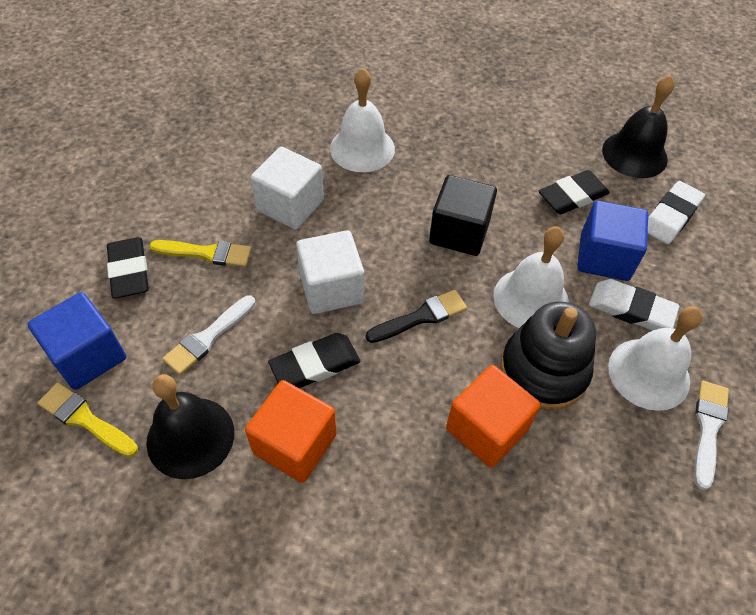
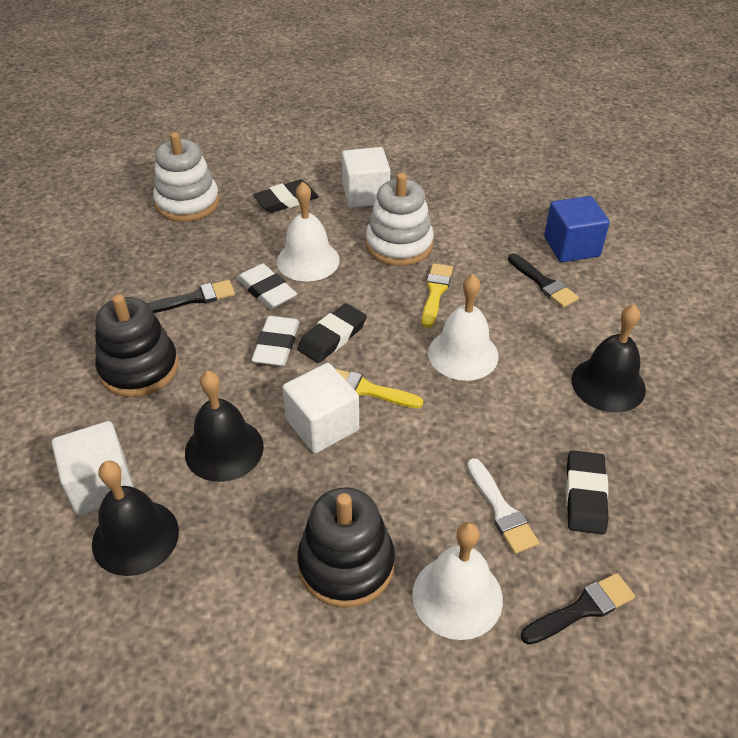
black bell: 2 -> 3
black brush: 1 -> 3
black cube: 1 -> 0
black stacking toy: 1 -> 2
blue cube: 2 -> 1
orange cube: 2 -> 0
white brush: 2 -> 1
white cube: 2 -> 3
white stacking toy: 0 -> 2

